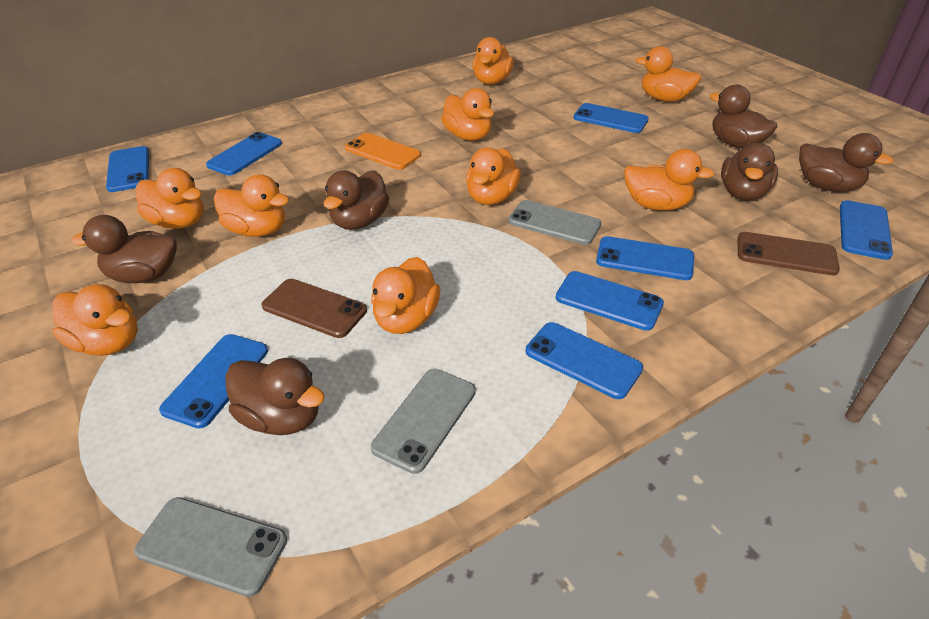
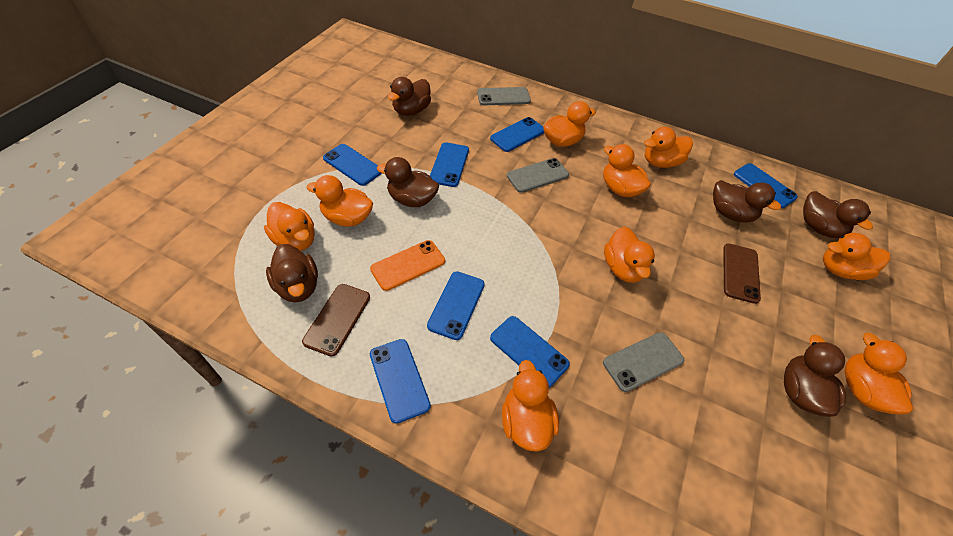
blue phone: 8 -> 7

